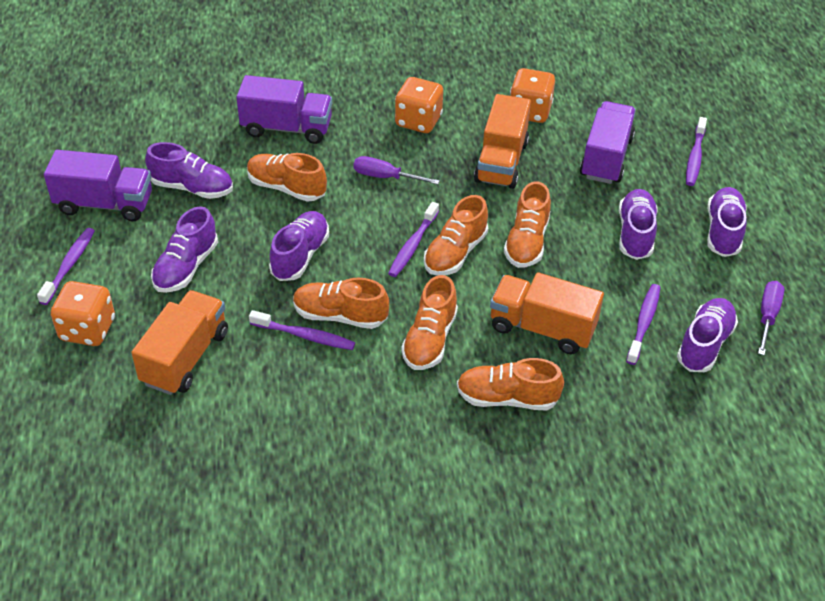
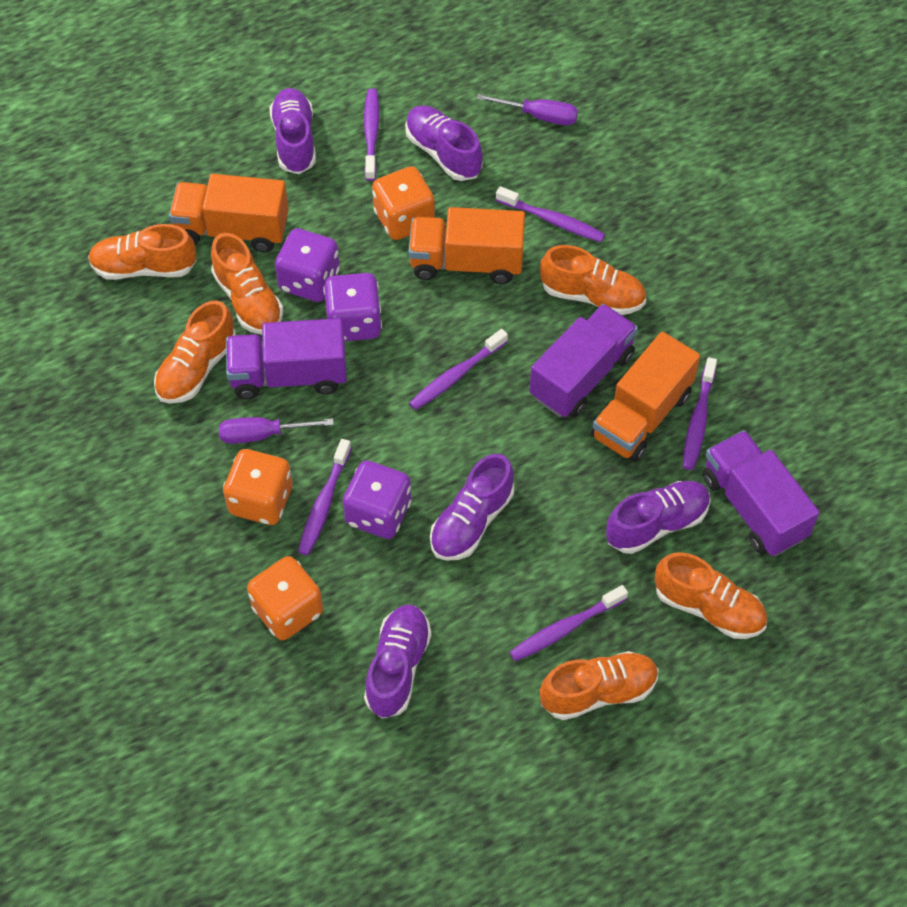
purple dice: 0 -> 3
purple shoe: 6 -> 5
purple toothbrush: 5 -> 6

